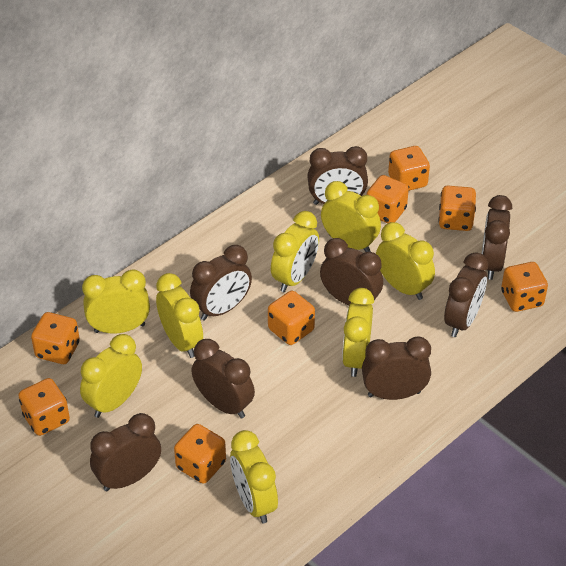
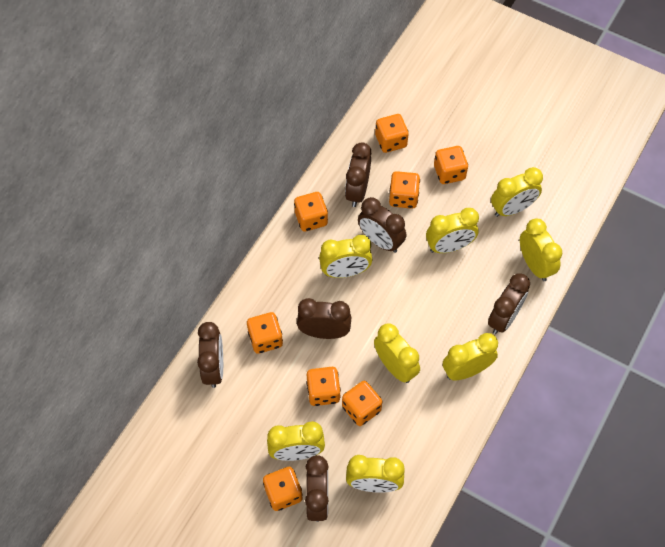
brown clock: 8 -> 6

